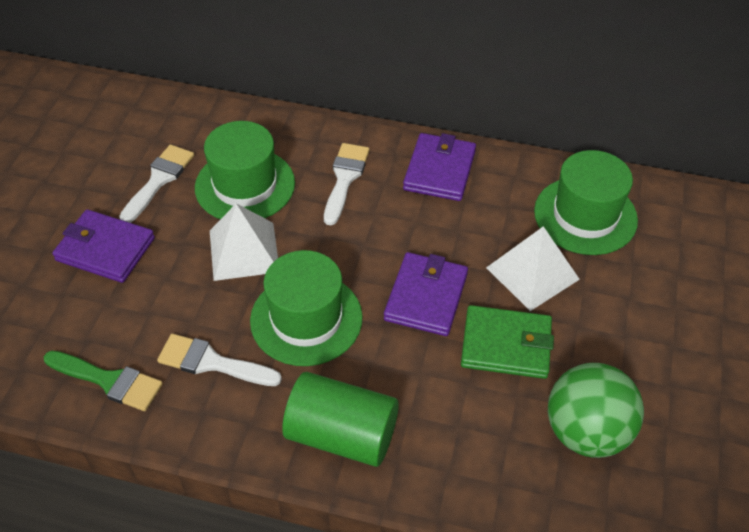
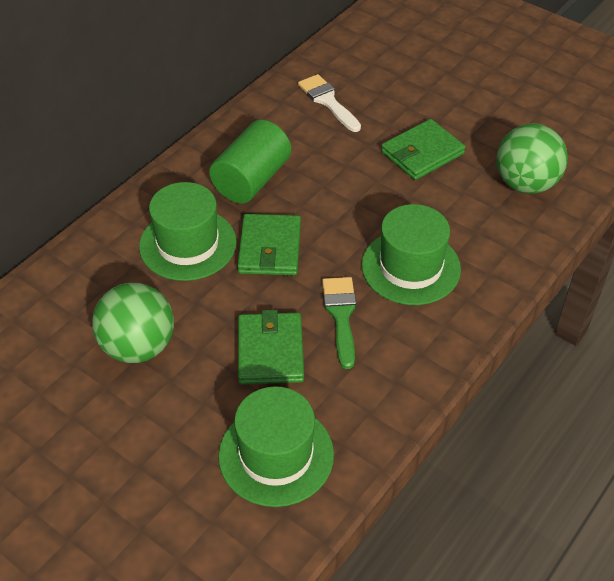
green ball: 1 -> 2
green wallet: 1 -> 3
purple wallet: 3 -> 0
white brush: 3 -> 1
white pyramid: 2 -> 0

